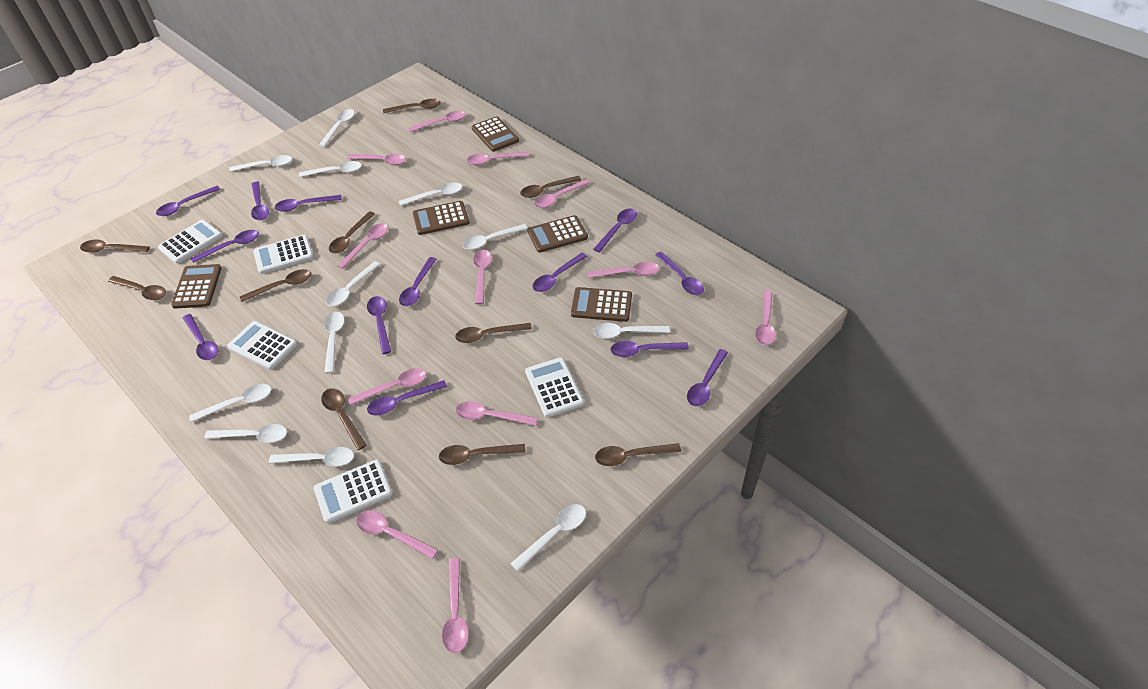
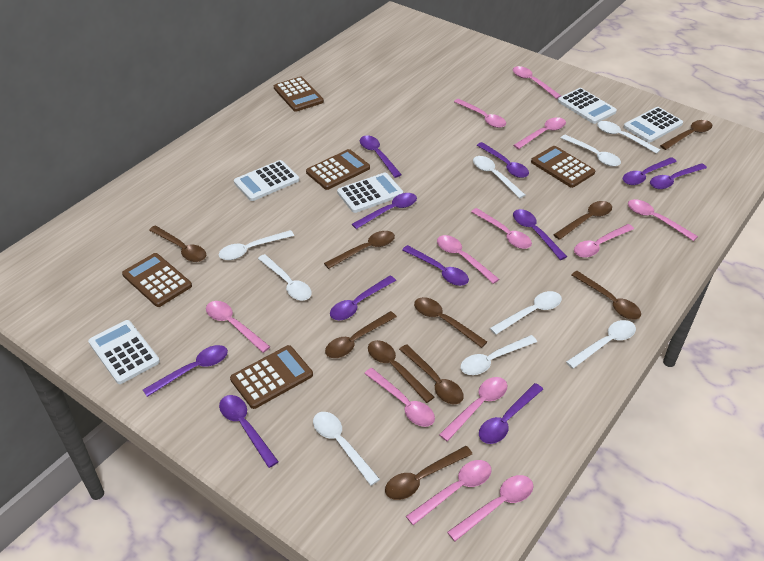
purple spoon: 13 -> 11
white spoon: 12 -> 9

